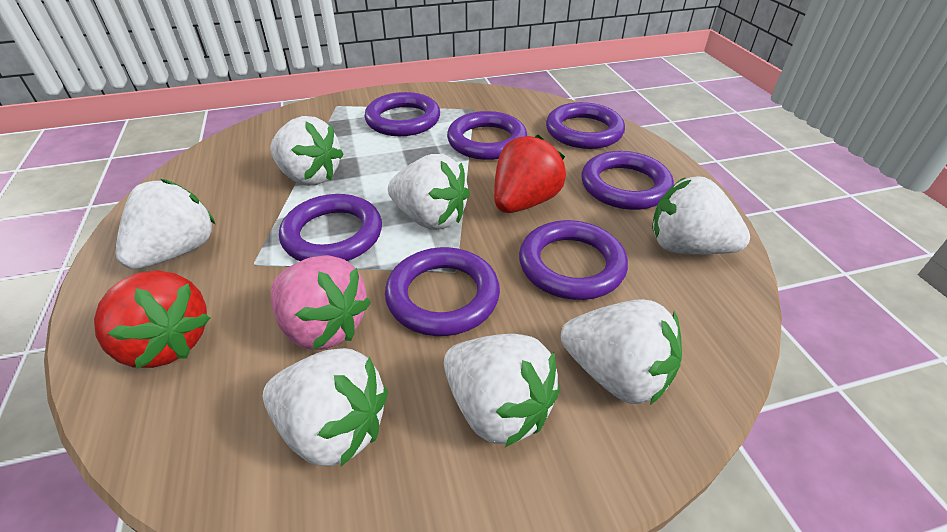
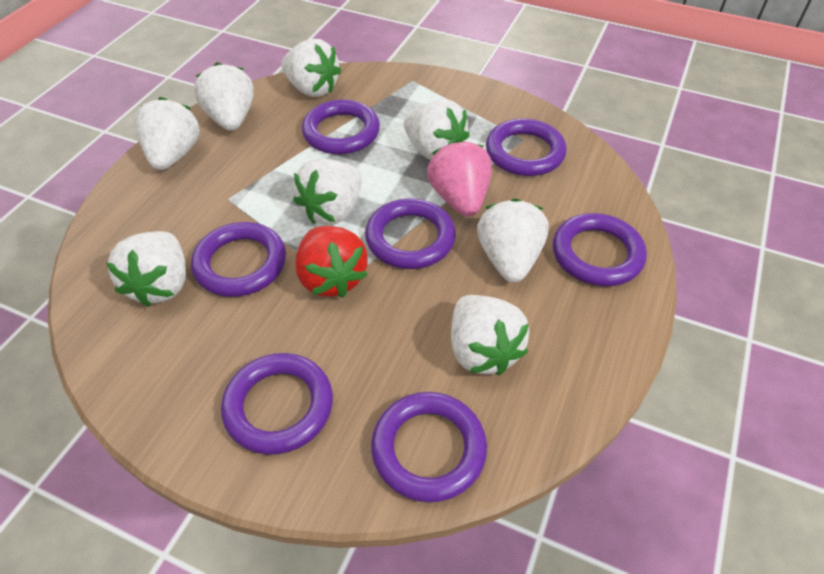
red strawberry: 2 -> 1
white strawberry: 7 -> 8

